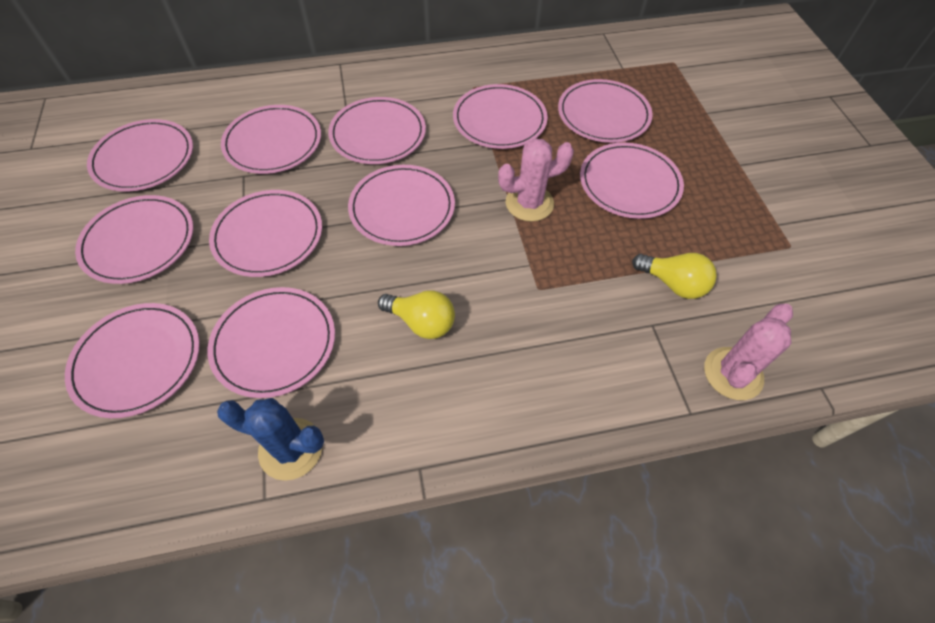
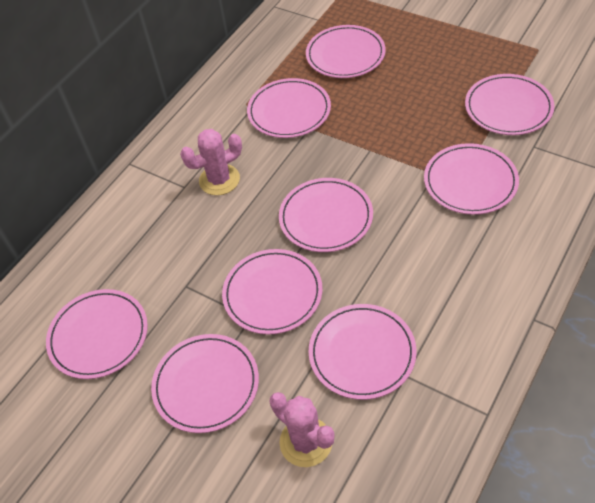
blue cactus: 1 -> 0
pink plate: 11 -> 9
yellow light bulb: 2 -> 0

